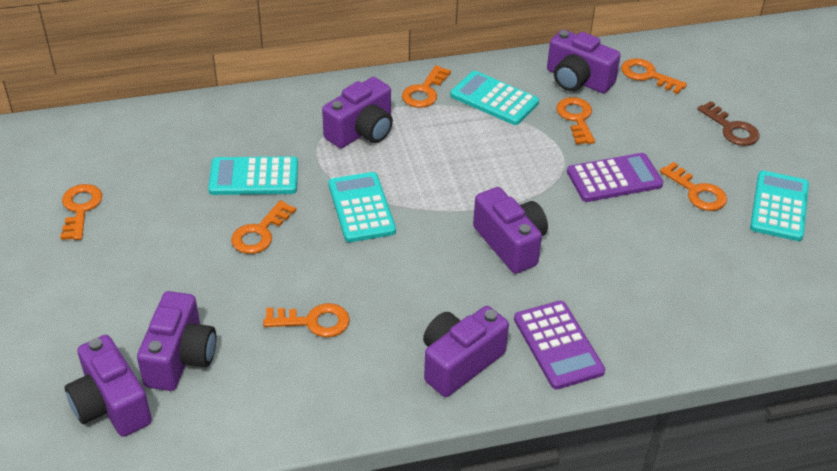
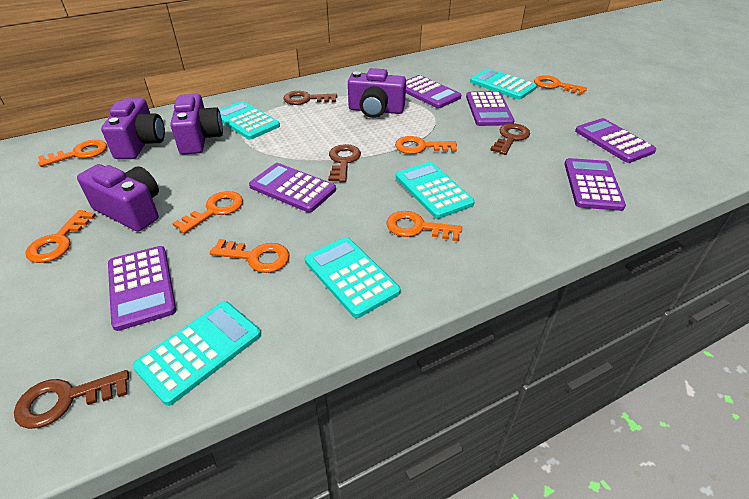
brown key: 1 -> 4
purple calculator: 2 -> 6
purple camera: 6 -> 4
turquoise calculator: 4 -> 5

